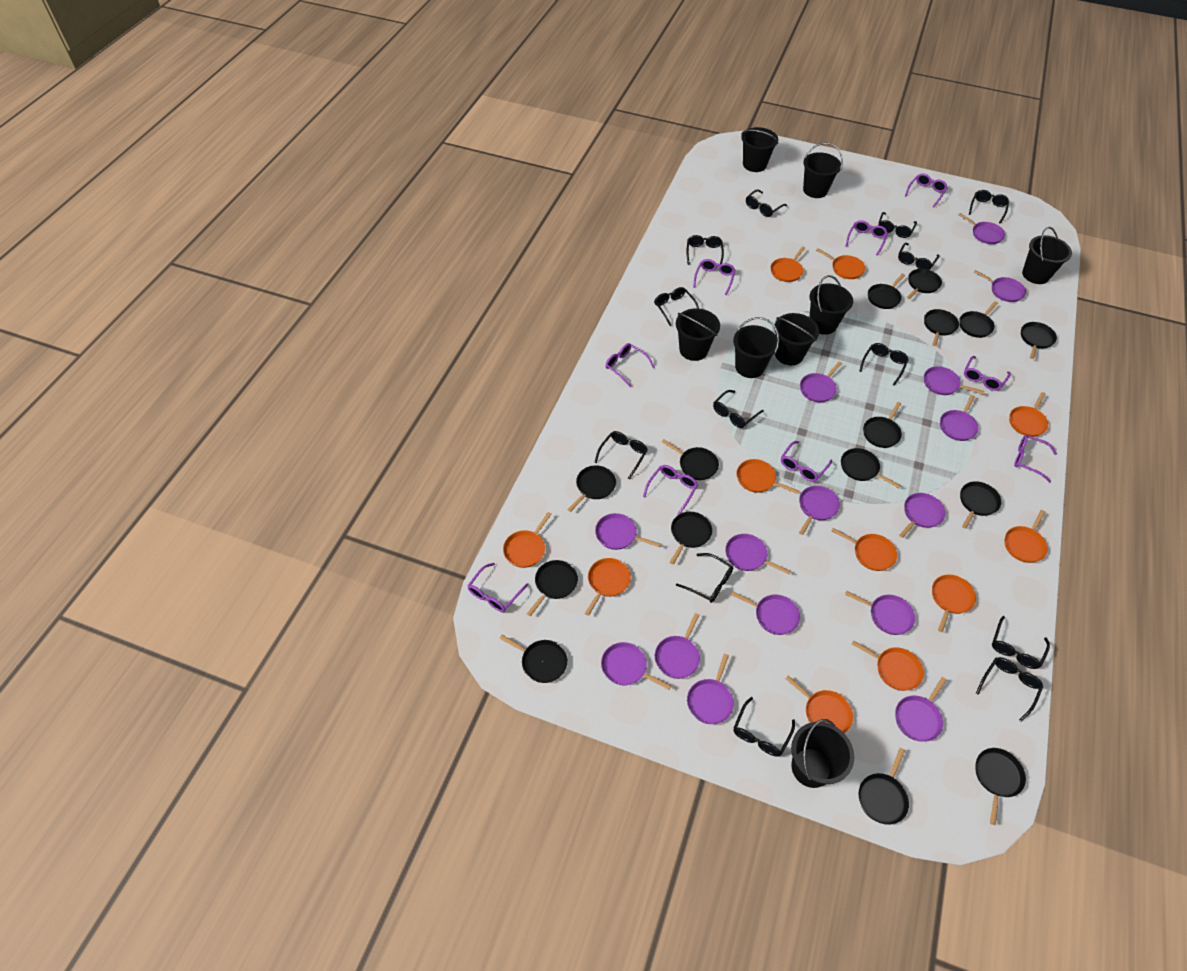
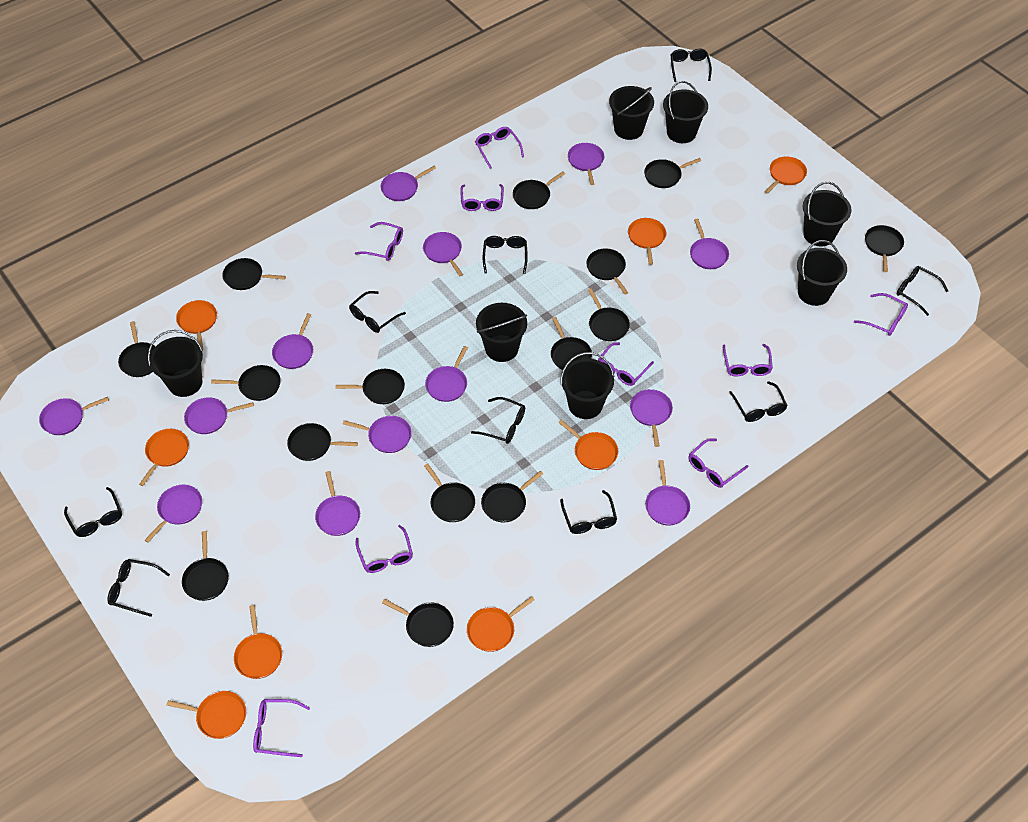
black bucket: 8 -> 7
black glasses: 13 -> 9
orange pan: 11 -> 8
purple pan: 15 -> 13

